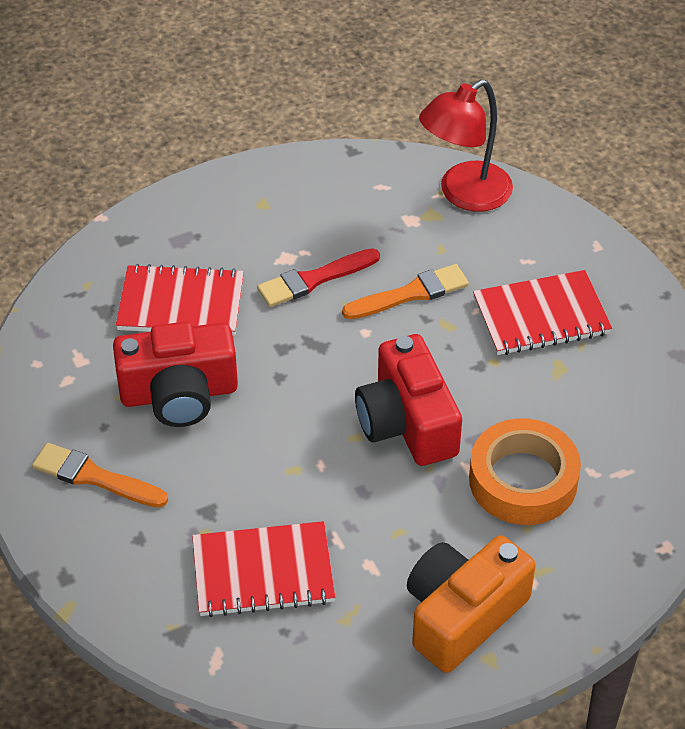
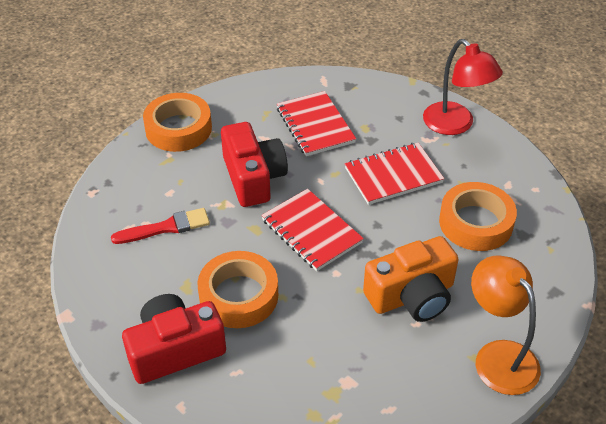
orange brush: 2 -> 0
orange lamp: 0 -> 1
orange tape: 1 -> 3

